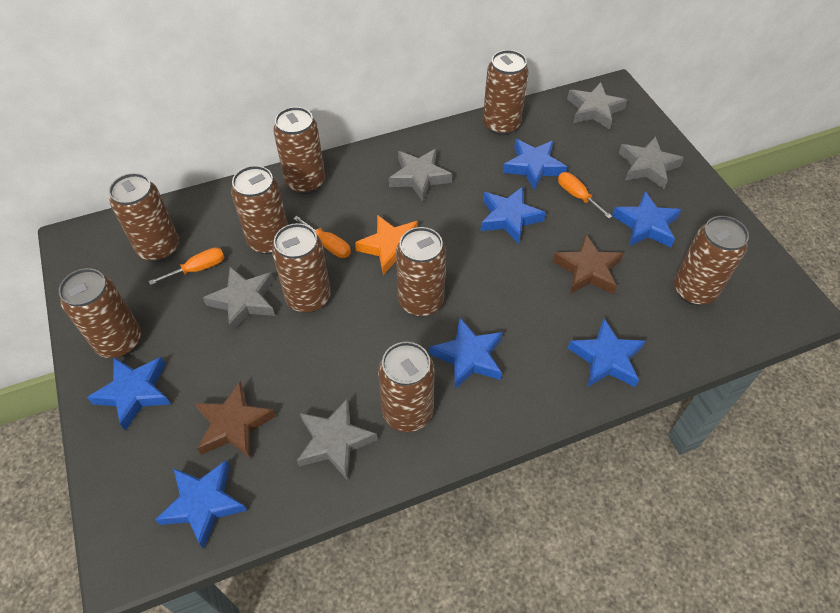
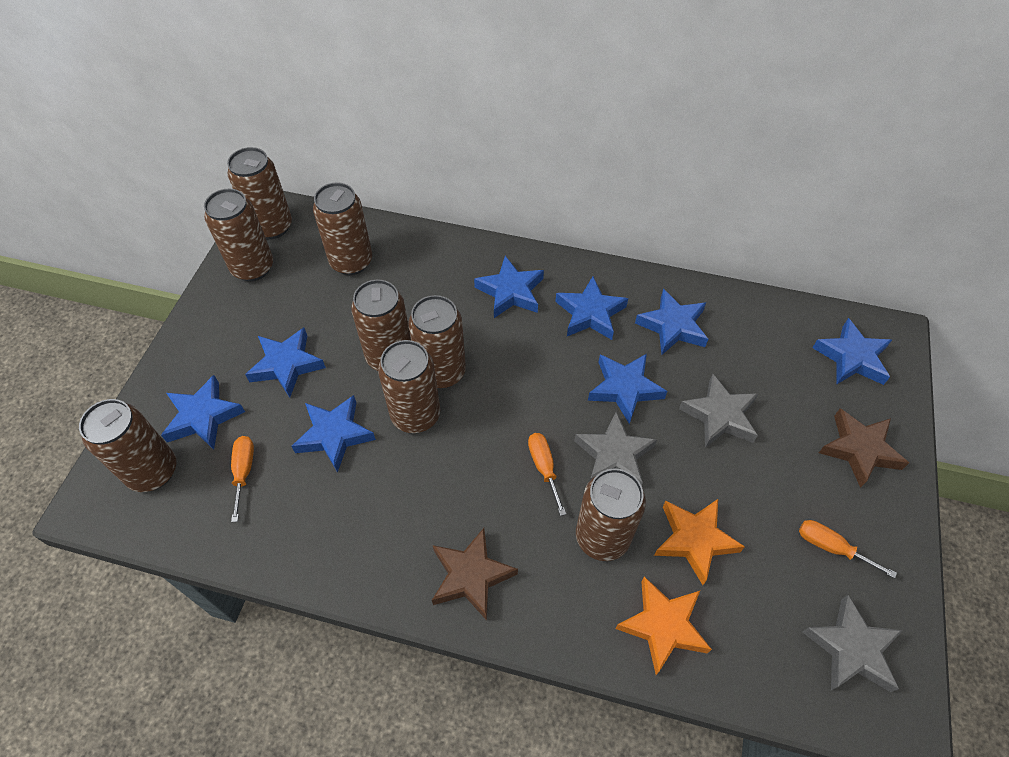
blue star: 7 -> 8
brown can: 9 -> 8
grey star: 5 -> 3
orange star: 1 -> 2

